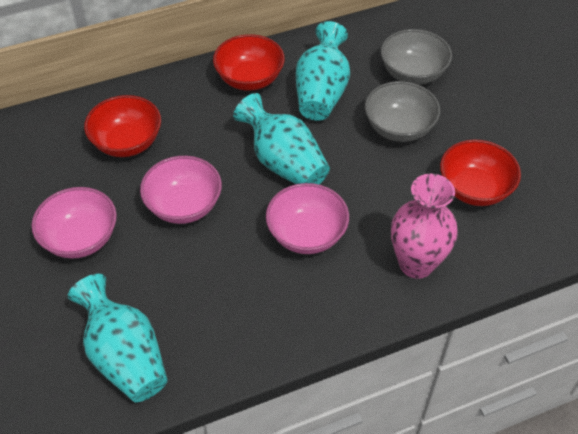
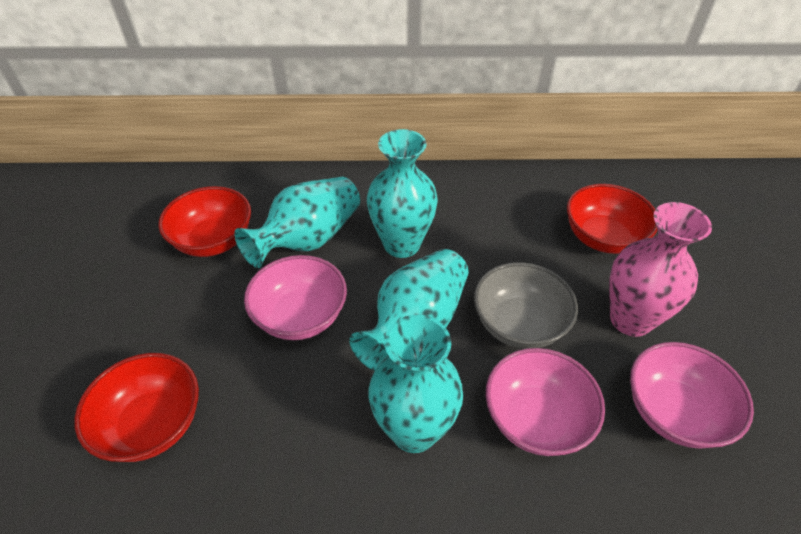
grey bowl: 2 -> 1
turquoise vase: 3 -> 4

